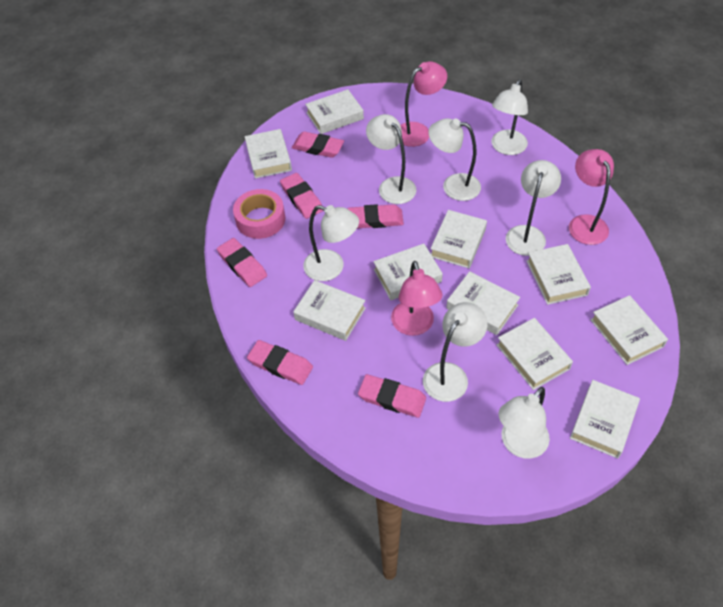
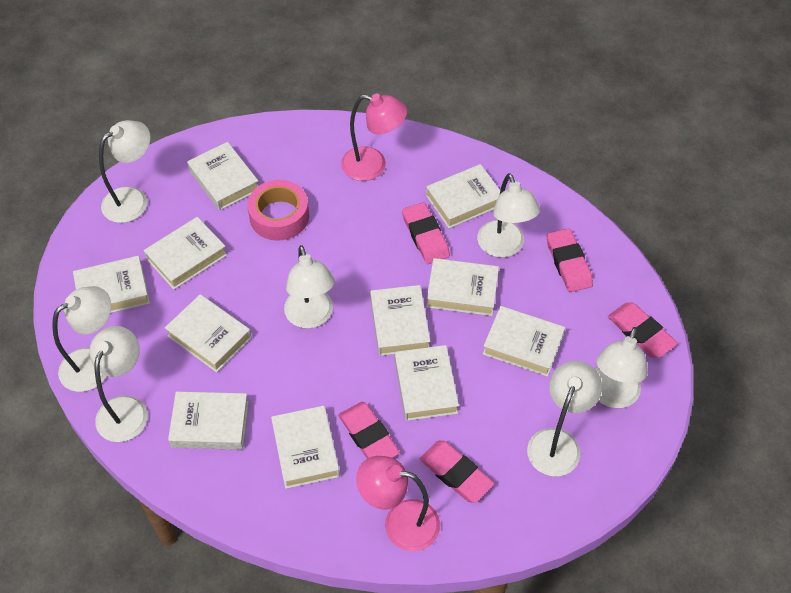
pink eraser: 6 -> 5
pink lamp: 3 -> 2
white book: 10 -> 11

